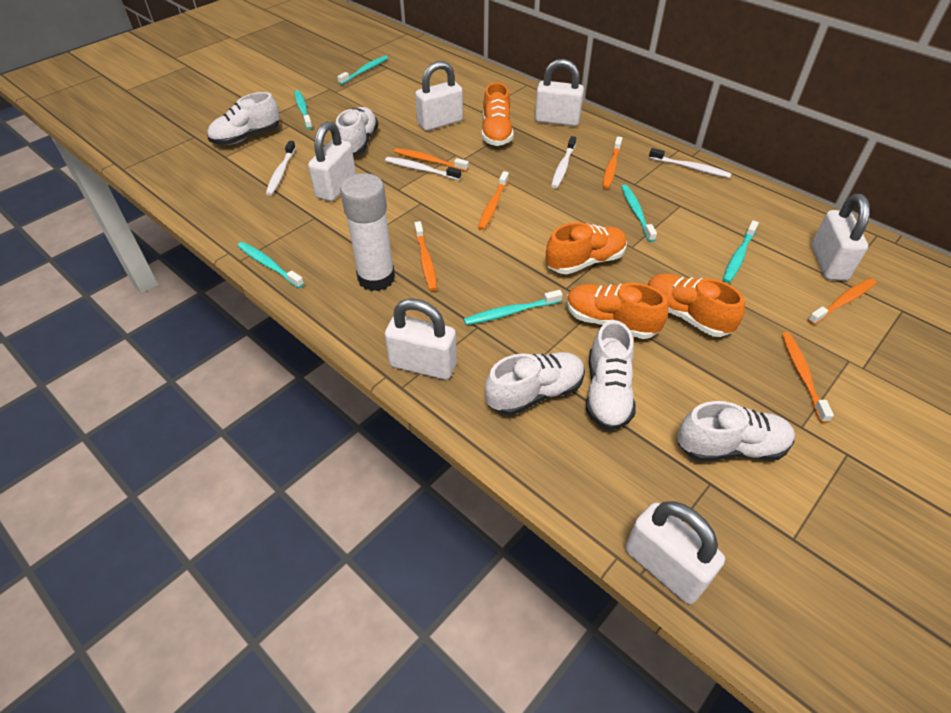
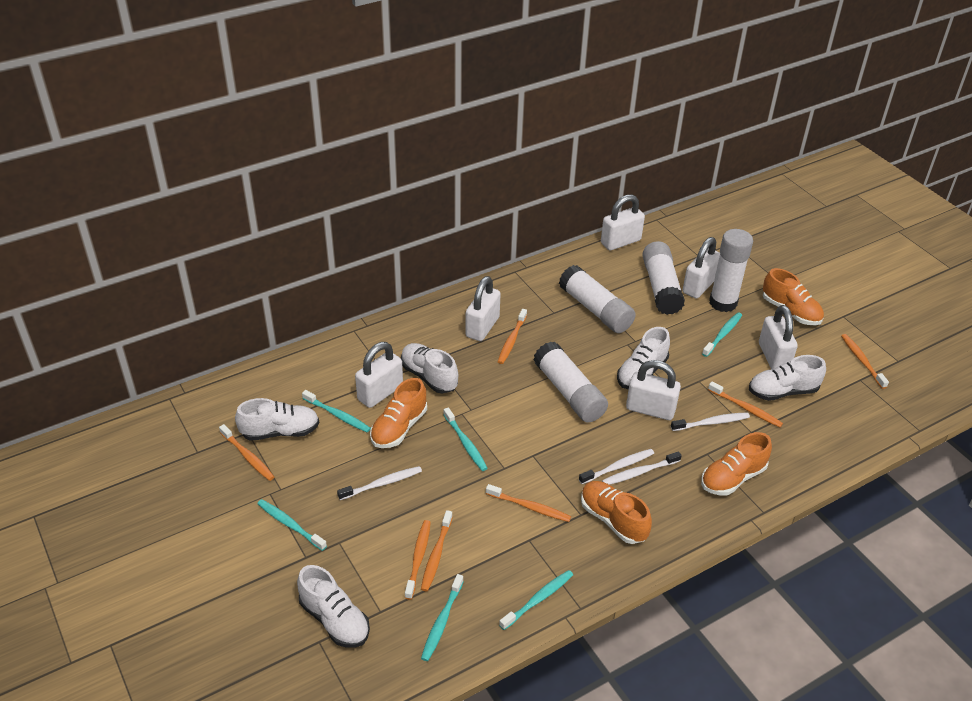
orange toothbrush: 6 -> 7
white glue stick: 1 -> 4

